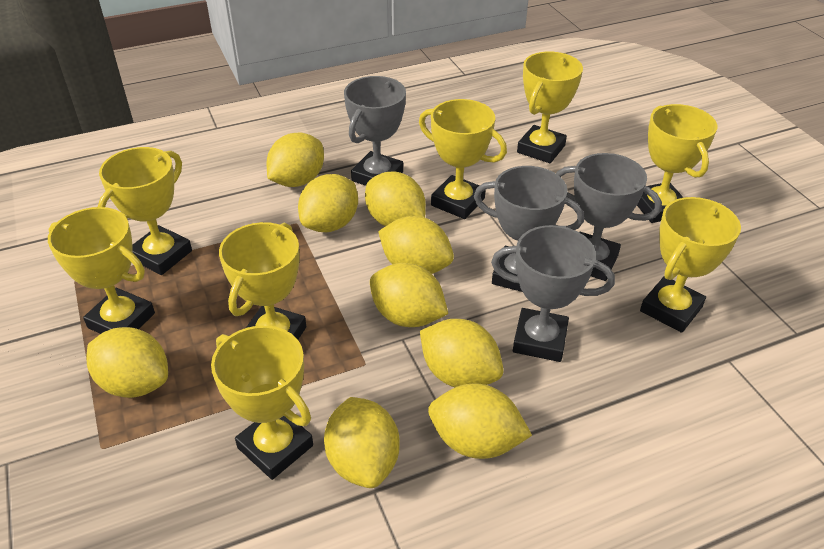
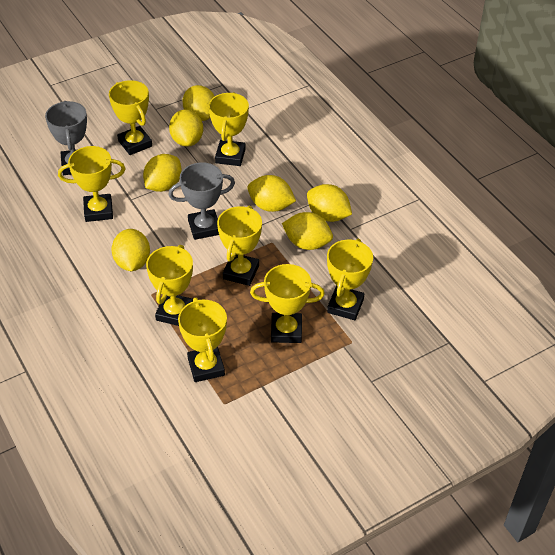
grey trophy: 4 -> 2
yellow lemon: 9 -> 7

